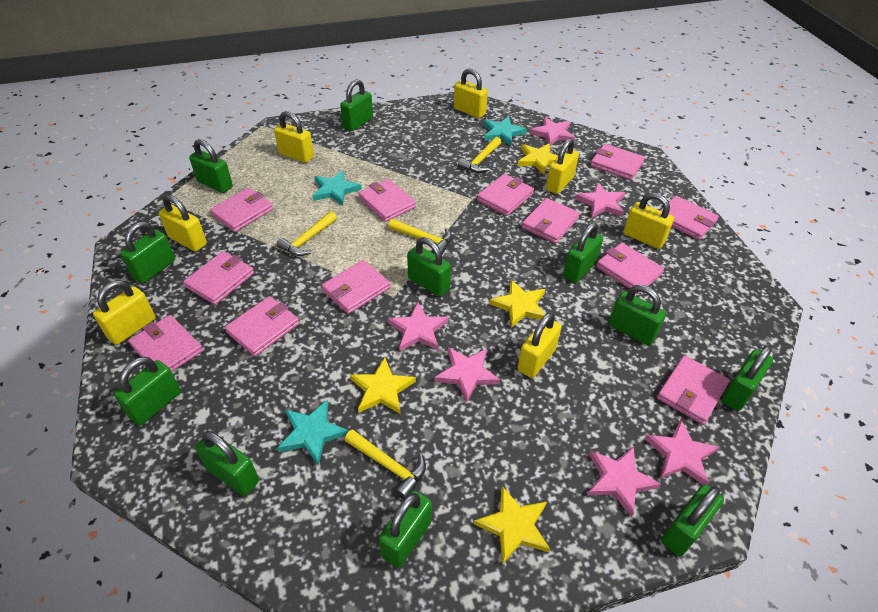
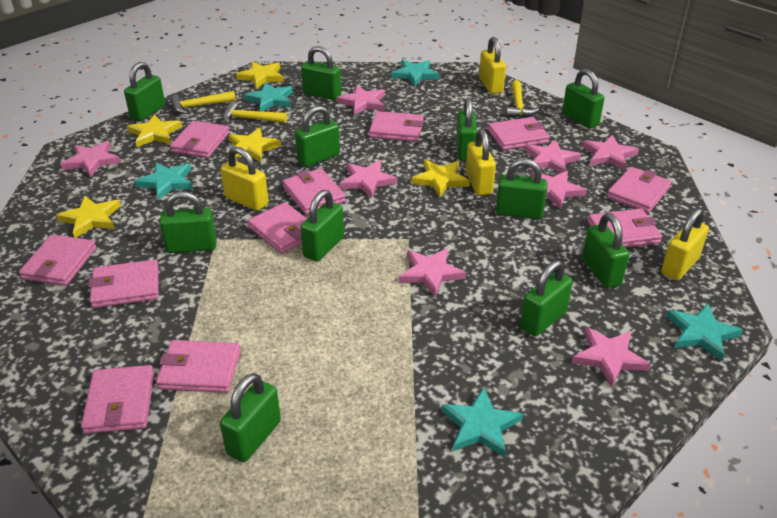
pink star: 6 -> 8
pink wallet: 12 -> 11
turquoise star: 3 -> 5
yellow hammer: 4 -> 3
yellow padlock: 7 -> 4
yellow star: 4 -> 5

